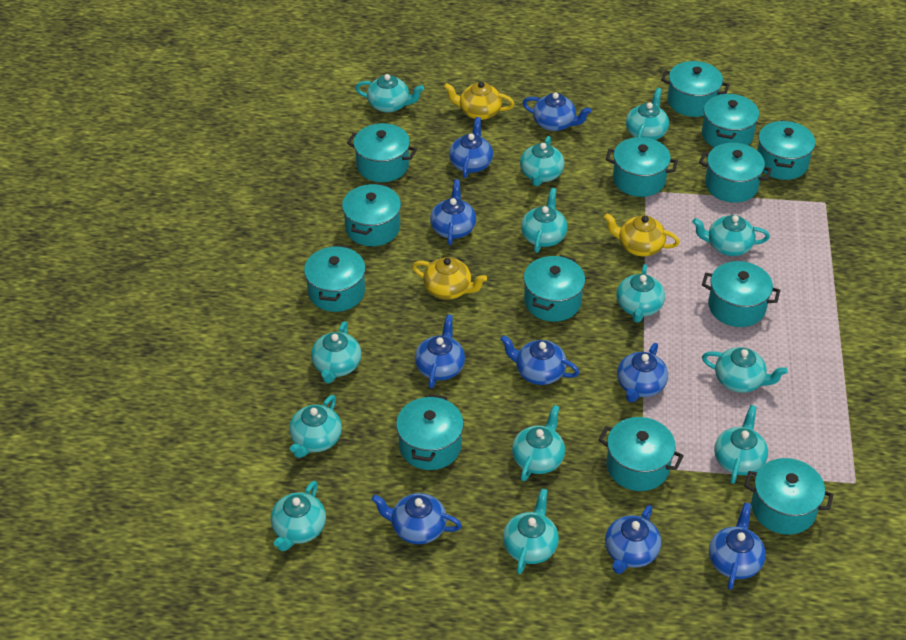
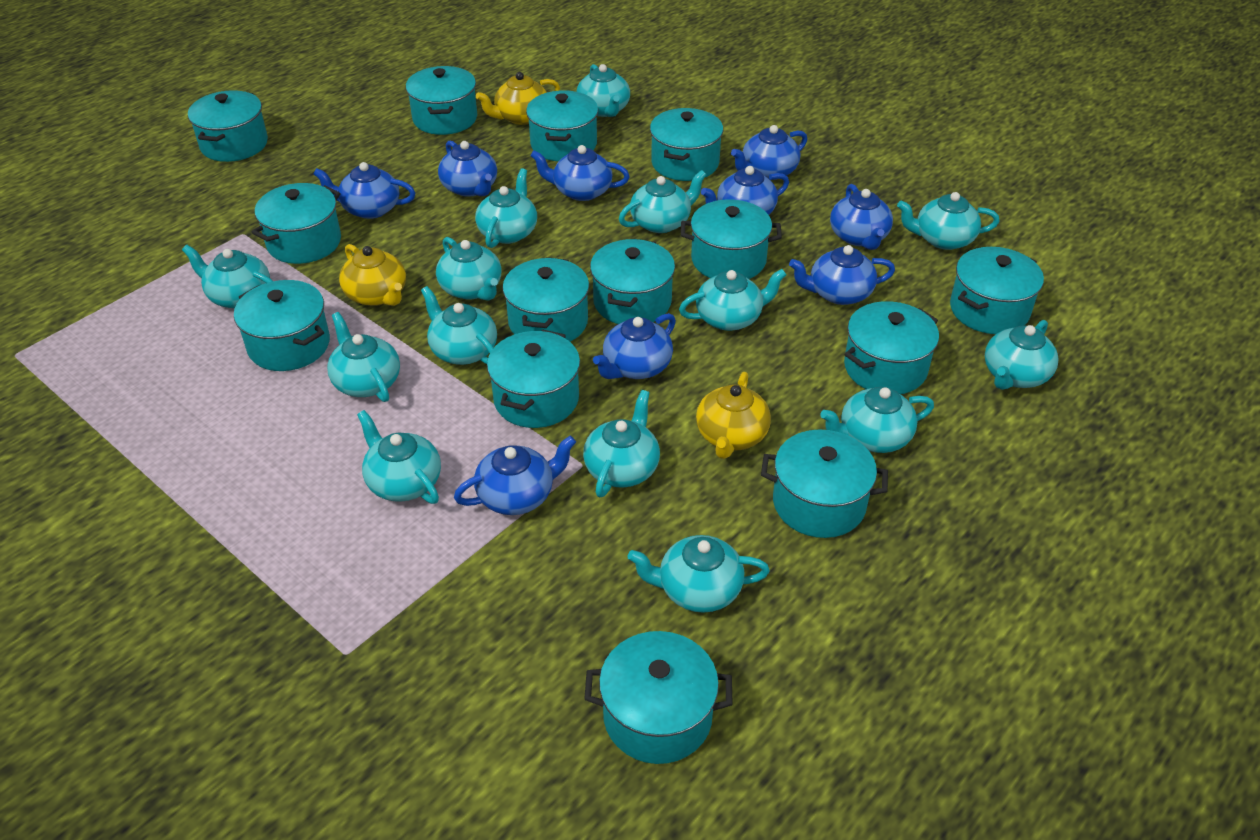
turquoise pot: 13 -> 14
turquoise teapot: 13 -> 14

